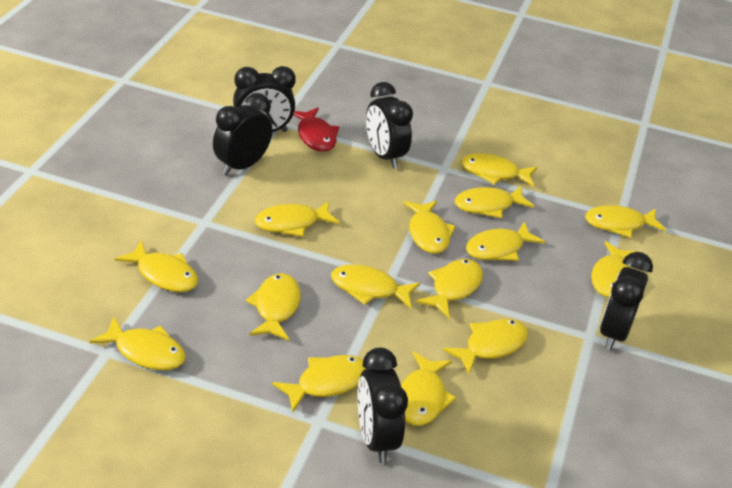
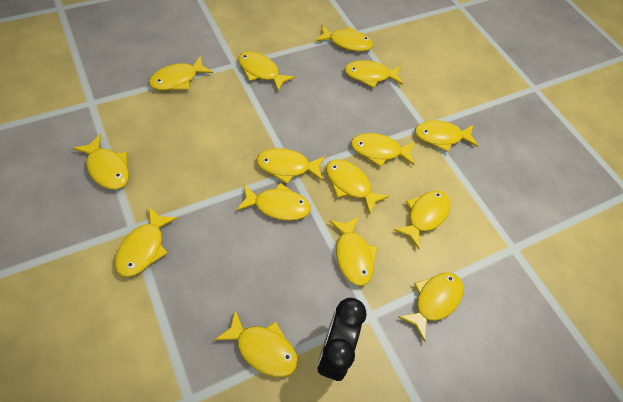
black clock: 5 -> 1
red fish: 1 -> 0

